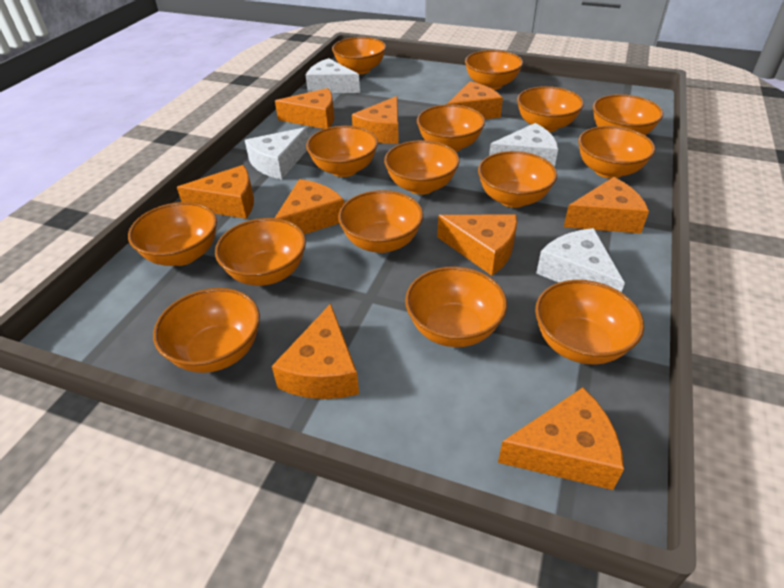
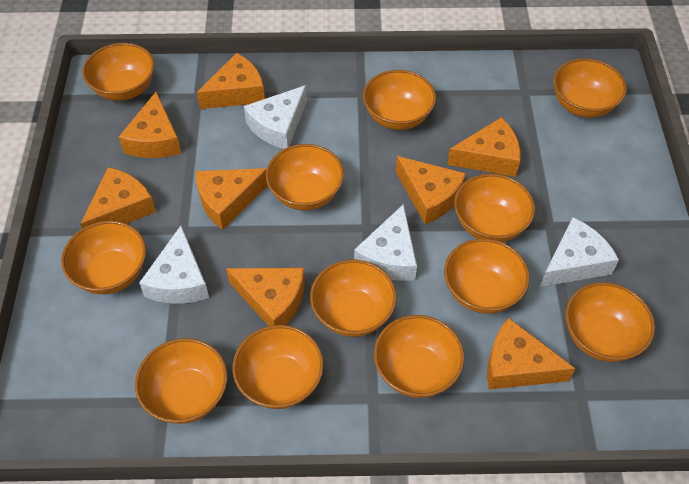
orange bowl: 15 -> 12
orange cheese: 9 -> 8

